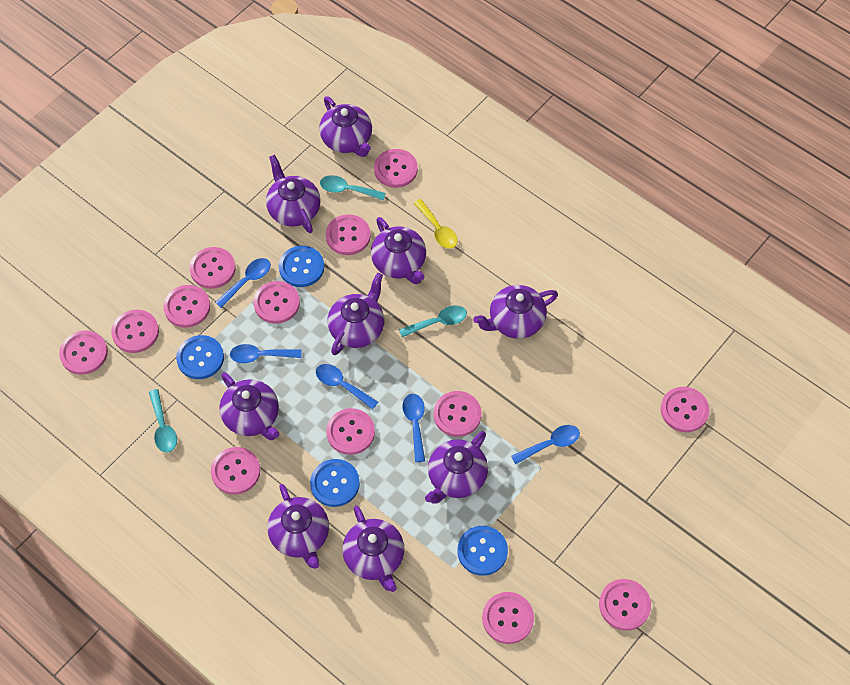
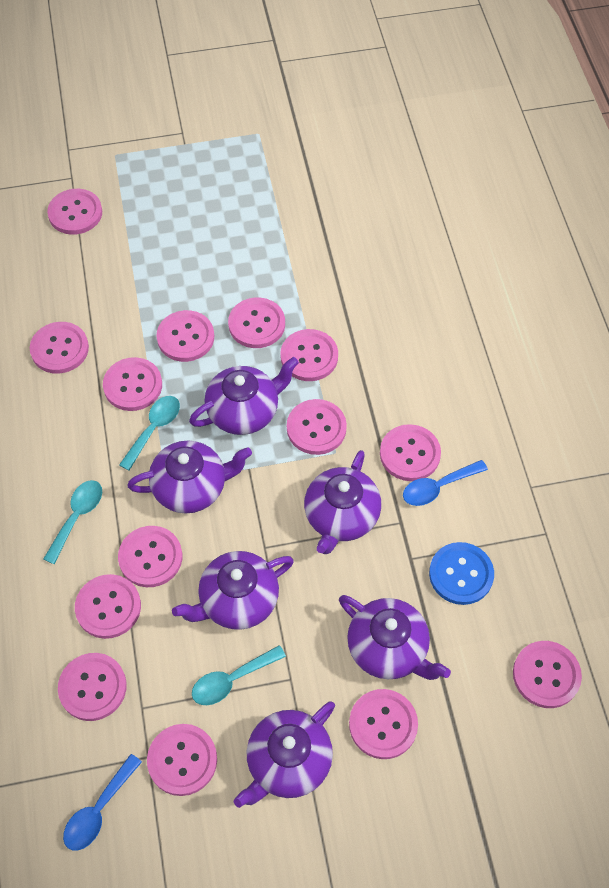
blue button: 4 -> 1
blue spoon: 5 -> 2
pink button: 13 -> 14
purple teapot: 9 -> 6
yellow spoon: 1 -> 0

